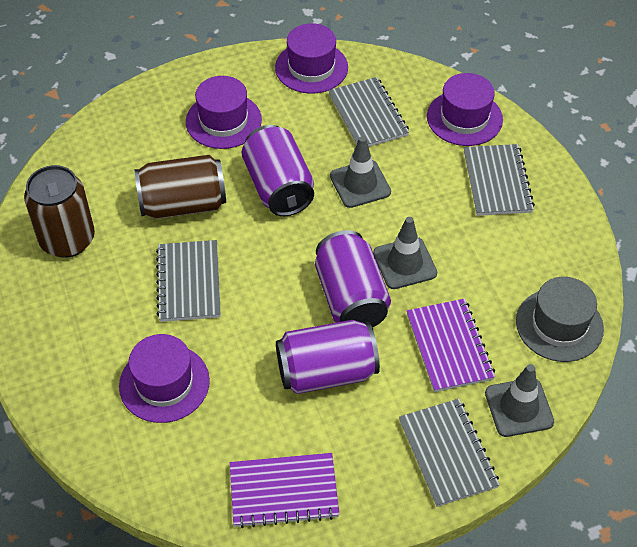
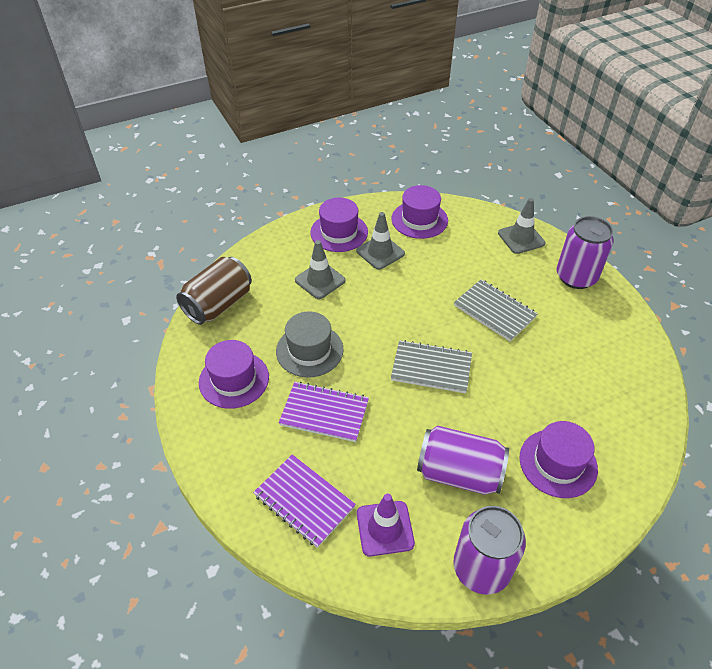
brown can: 2 -> 1
grey notebook: 4 -> 2
purple traffic cone: 0 -> 1

